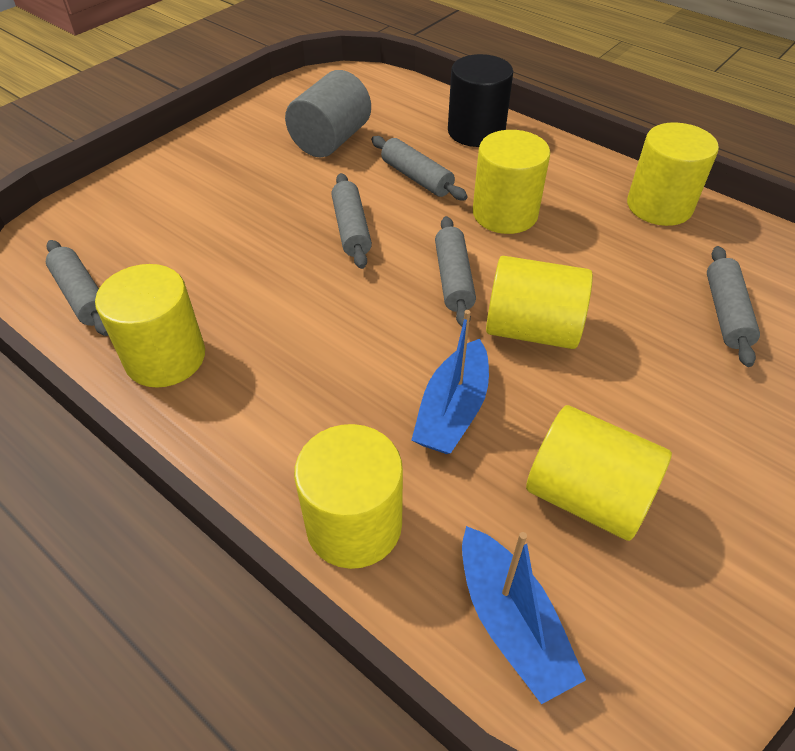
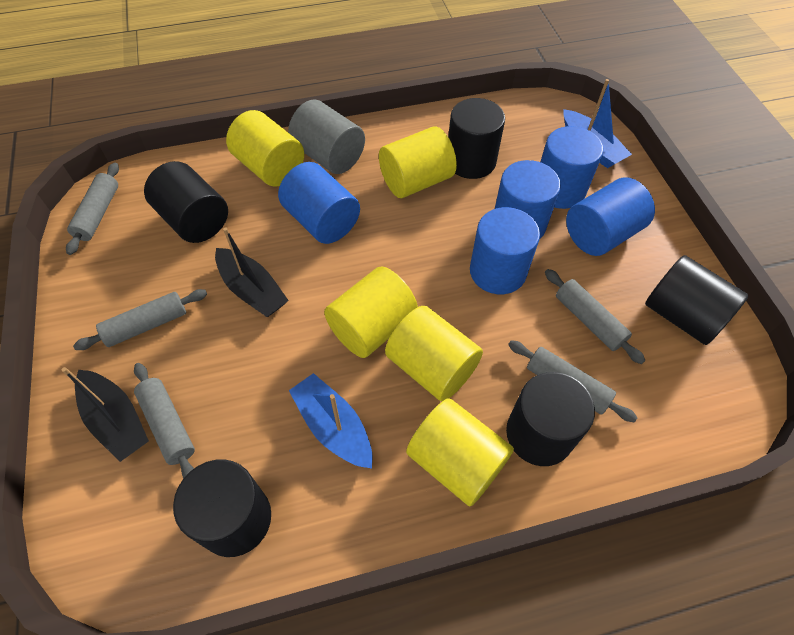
black boat: 0 -> 2
black cylinder: 1 -> 5
blue cylinder: 0 -> 5
yellow cylinder: 6 -> 5

